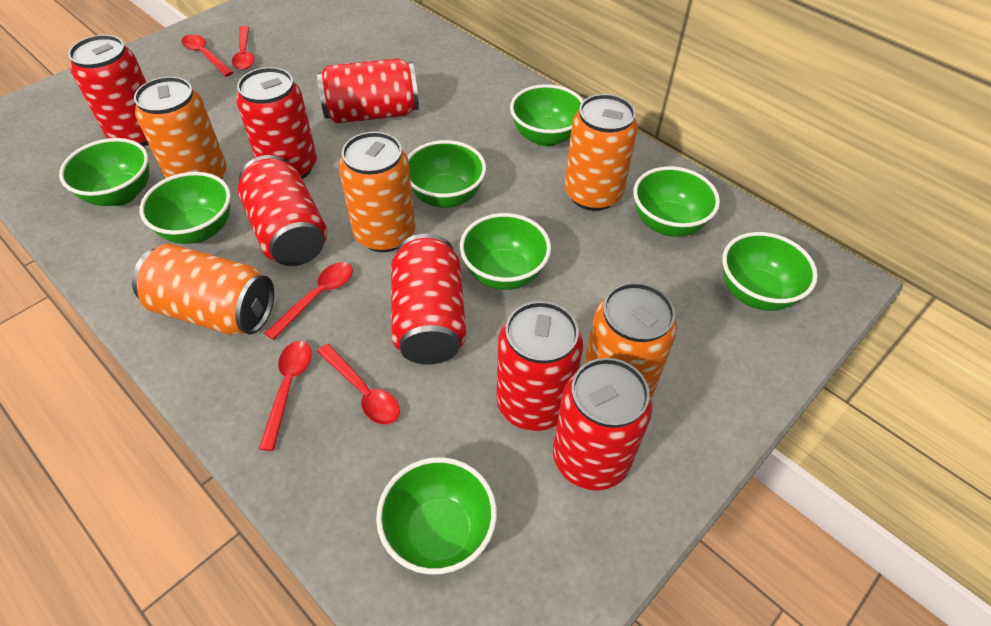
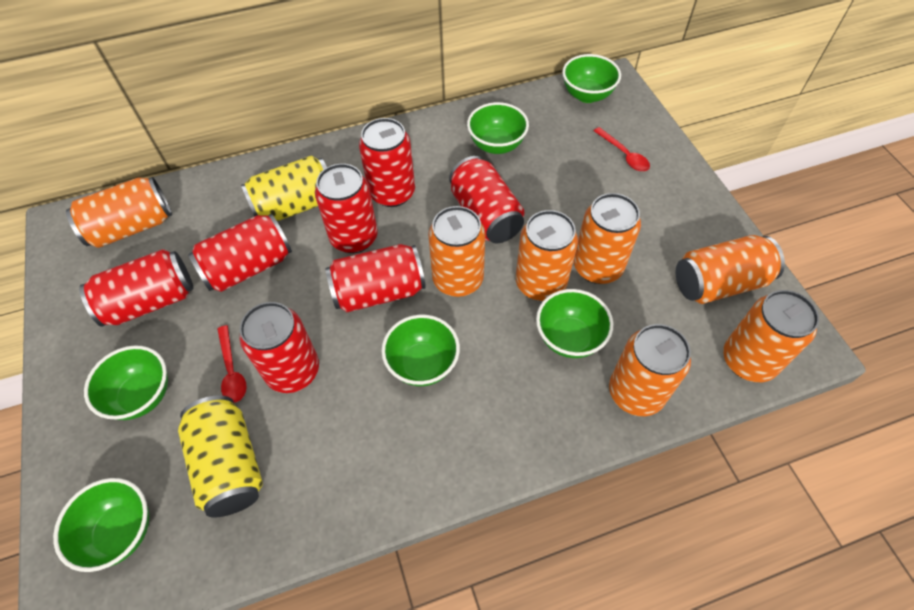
green bowl: 8 -> 6
orange can: 5 -> 7
red spoon: 5 -> 2
yellow can: 0 -> 2

